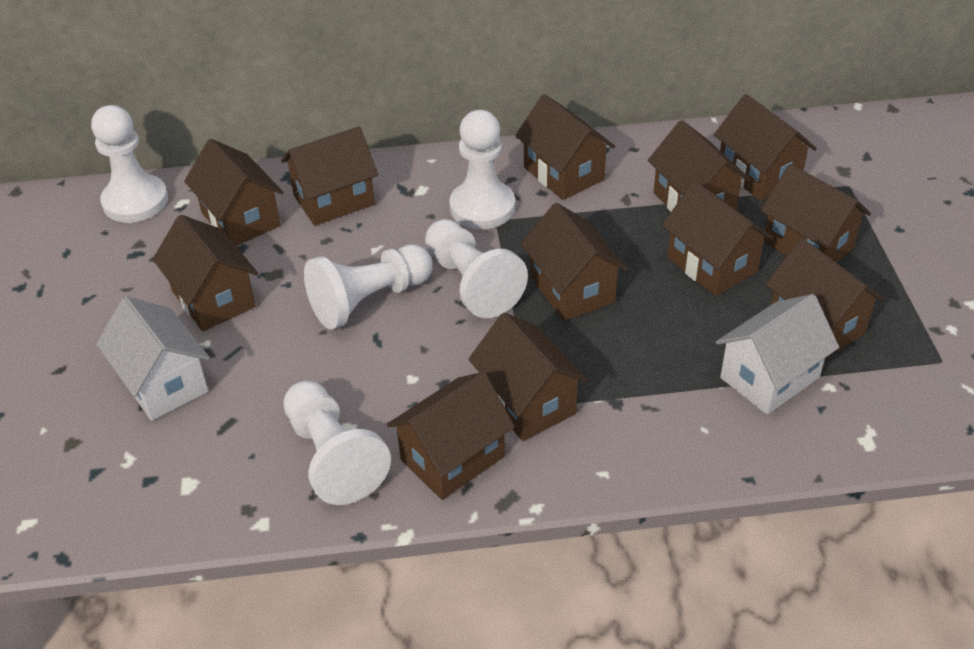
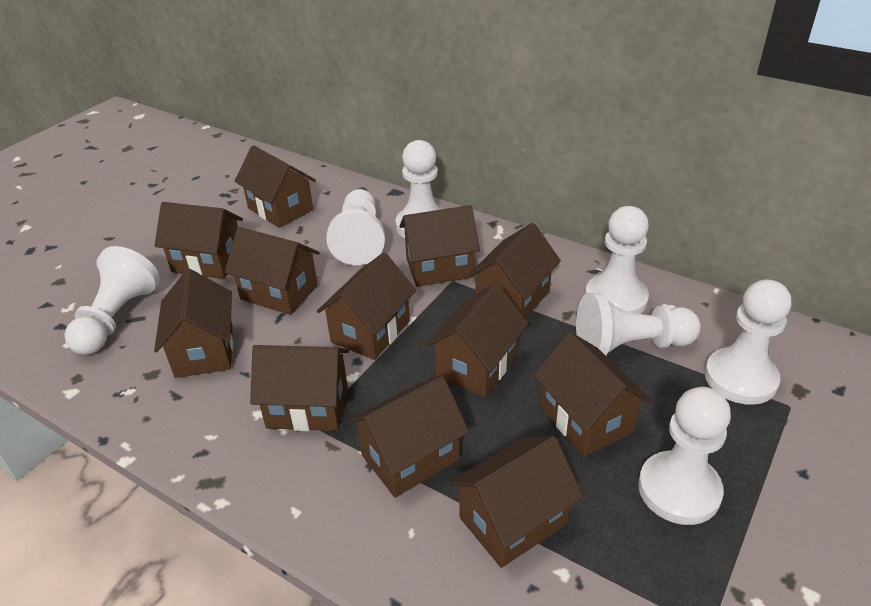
white house: 2 -> 0
white pawn: 5 -> 7

